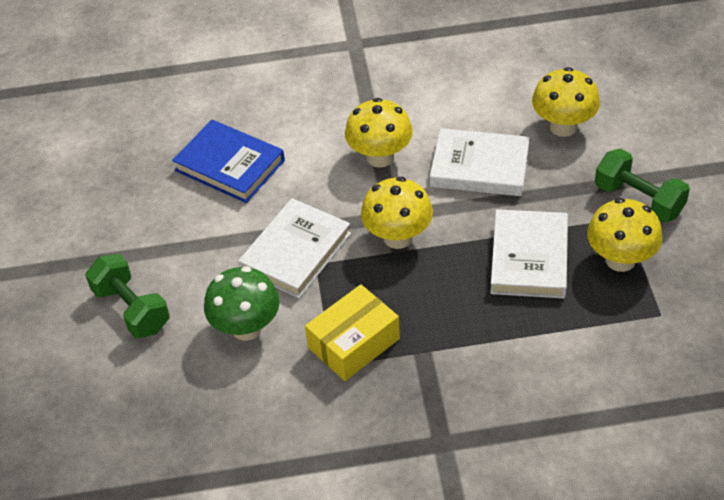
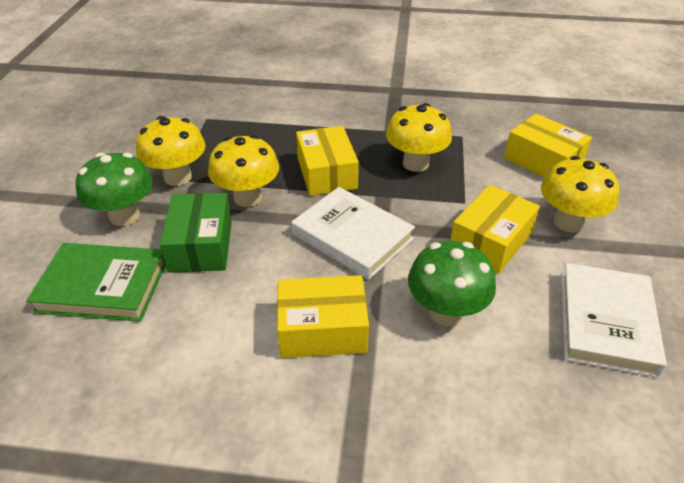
blue book: 1 -> 0
green book: 0 -> 1
green box: 0 -> 1
green dumbbell: 2 -> 0
green mushroom: 1 -> 2
white book: 3 -> 2
yellow box: 1 -> 4

